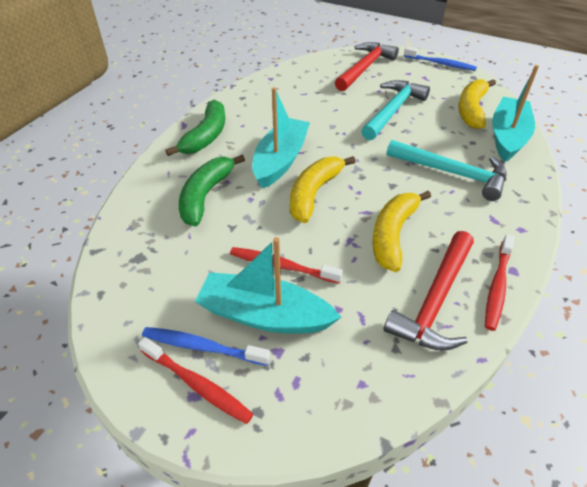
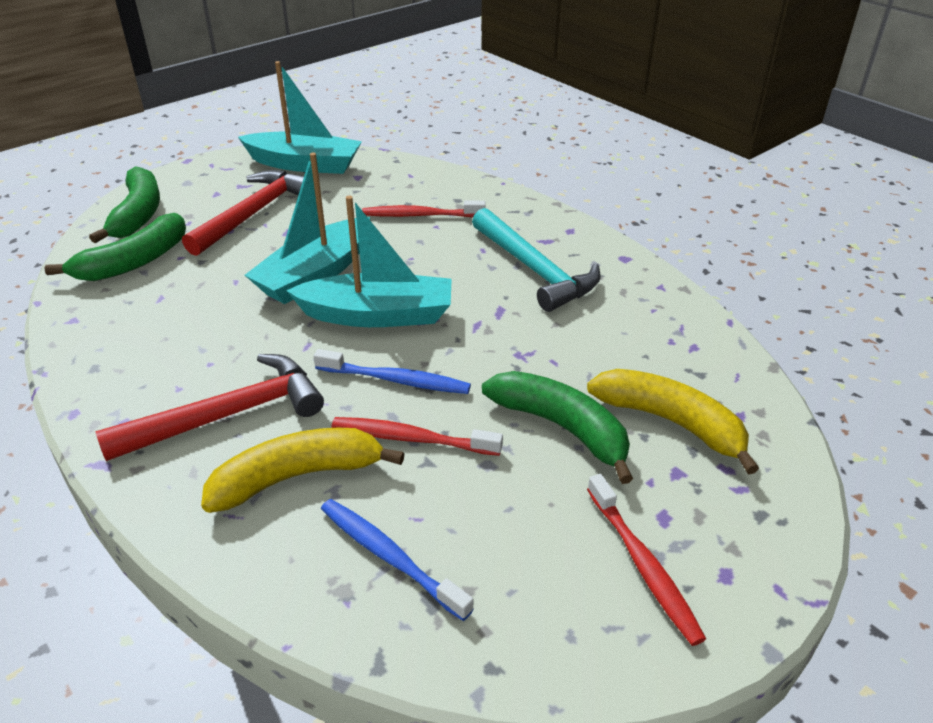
green banana: 2 -> 3
turquoise hammer: 2 -> 1
yellow banana: 3 -> 2

